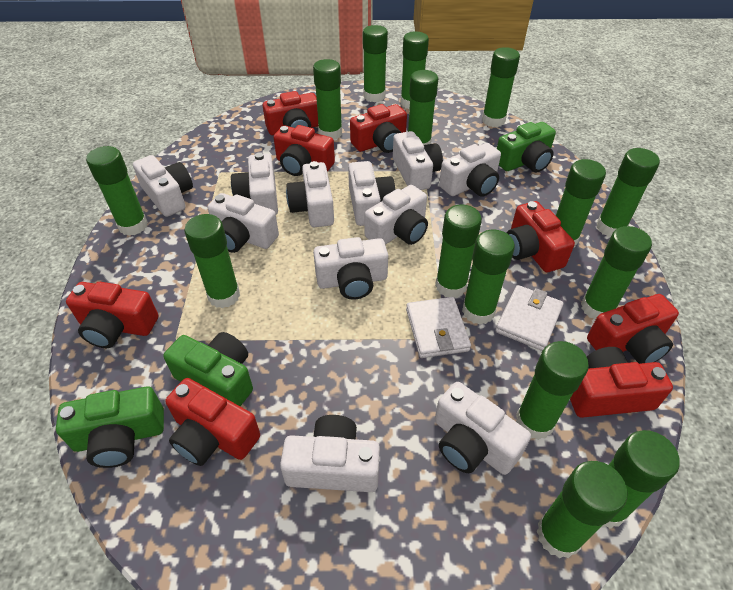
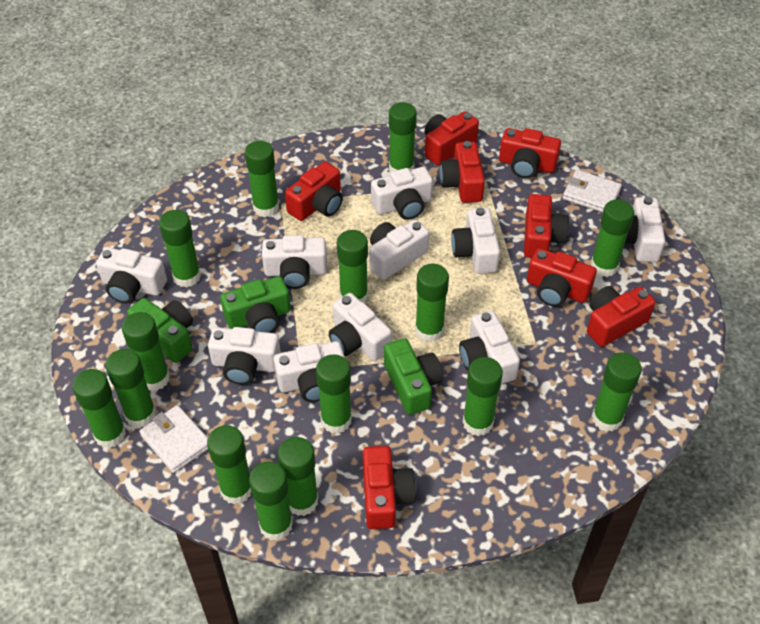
white camera: 11 -> 10

